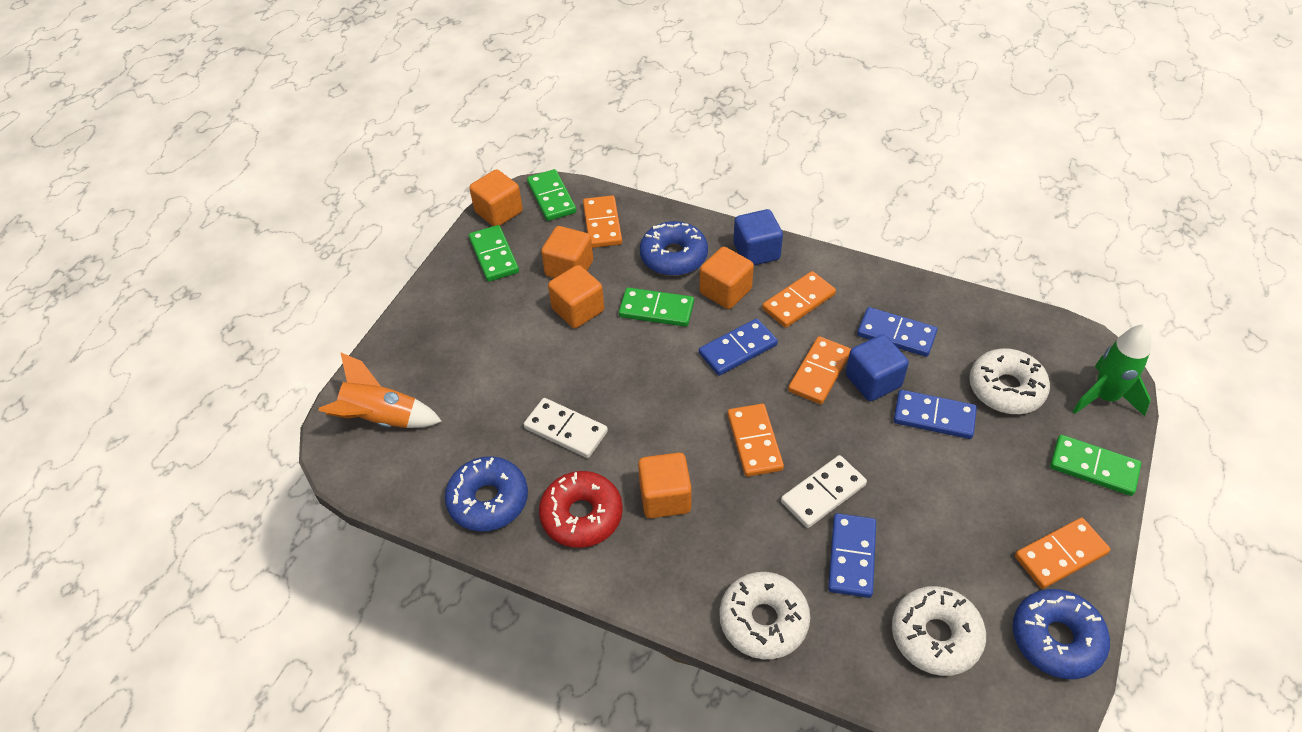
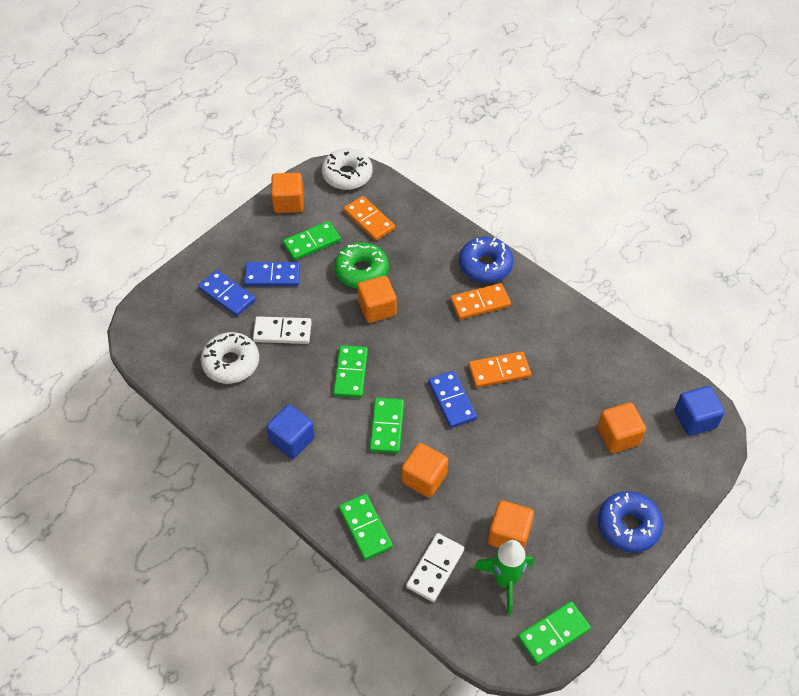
blue domino: 4 -> 3
blue donut: 3 -> 2
green domino: 4 -> 5
green donut: 0 -> 1
orange domino: 5 -> 3
orange rocket: 1 -> 0
red donut: 1 -> 0
white donut: 3 -> 2

